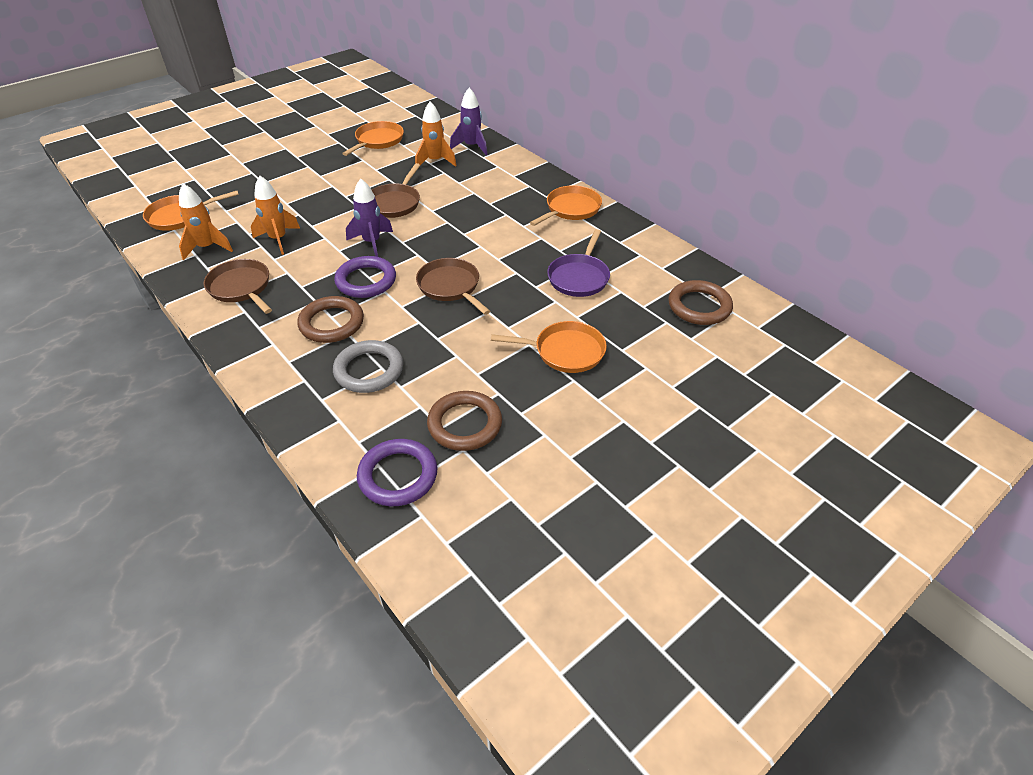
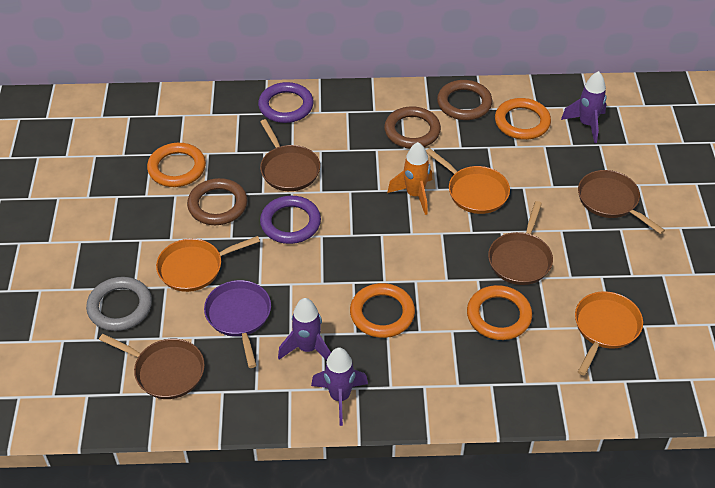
brown pan: 3 -> 4
orange pan: 4 -> 3
orange ring: 0 -> 4
orange rocket: 3 -> 1
purple rocket: 2 -> 3

